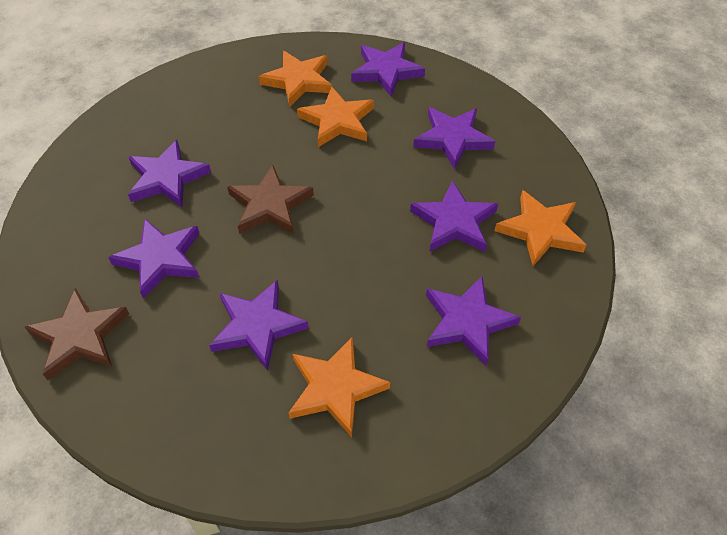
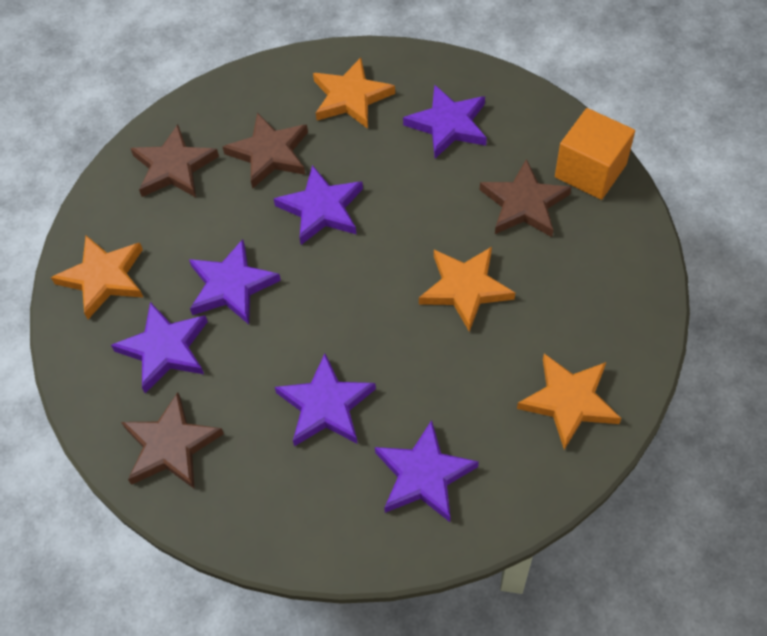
brown star: 2 -> 4
orange cube: 0 -> 1
purple star: 7 -> 6

